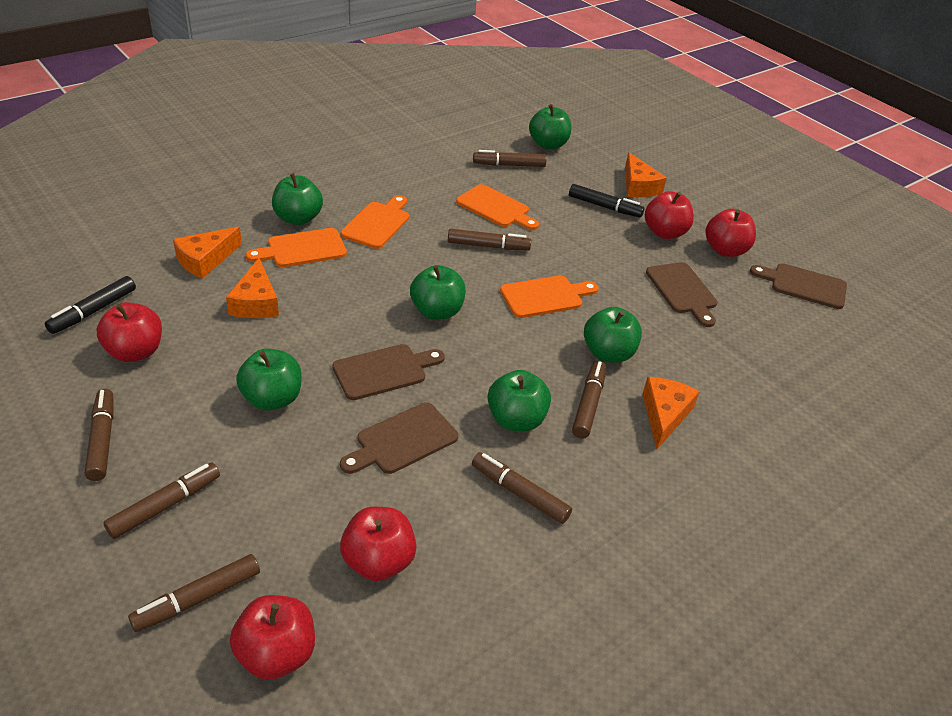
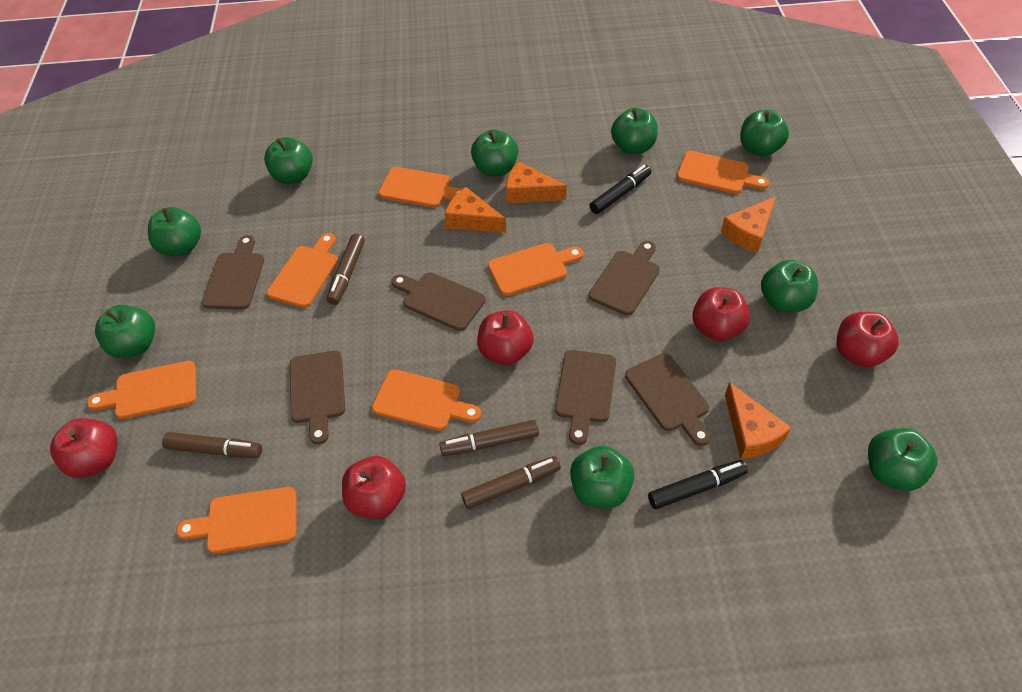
brown cutting board: 4 -> 6
brown marker: 7 -> 4
green apple: 6 -> 9
orange cutting board: 4 -> 7

